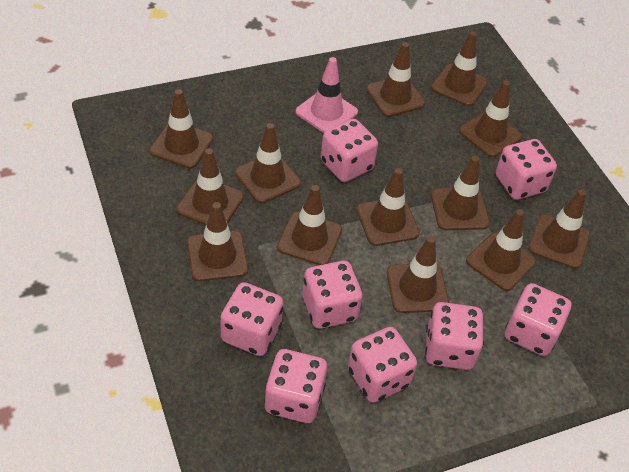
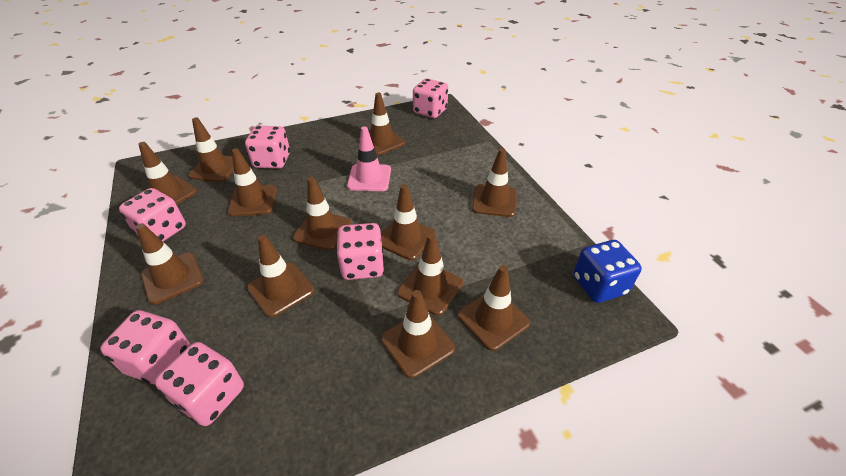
blue dice: 0 -> 1
brown traffic cone: 13 -> 12
pink dice: 8 -> 6

